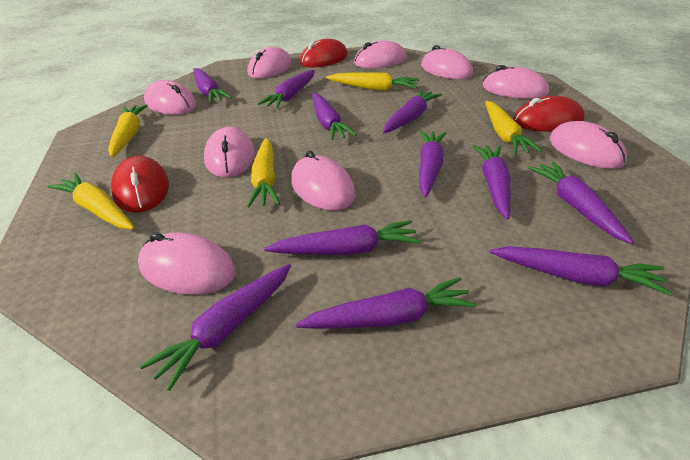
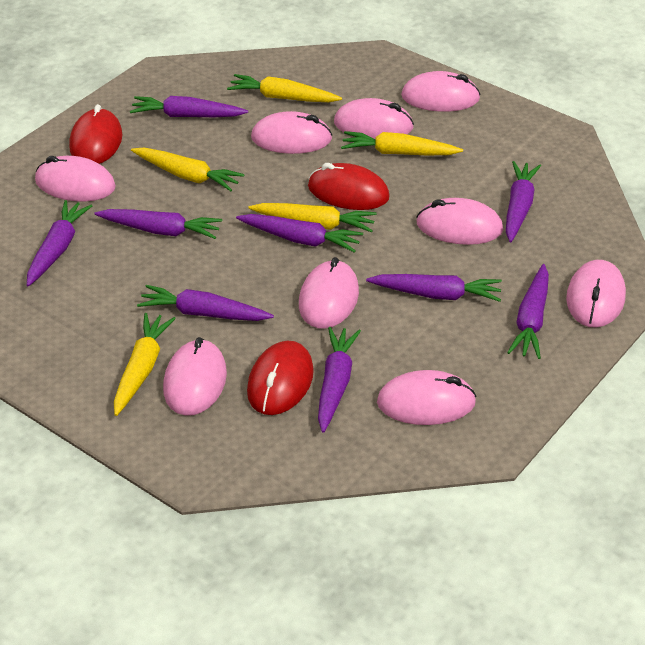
purple carrot: 11 -> 9

